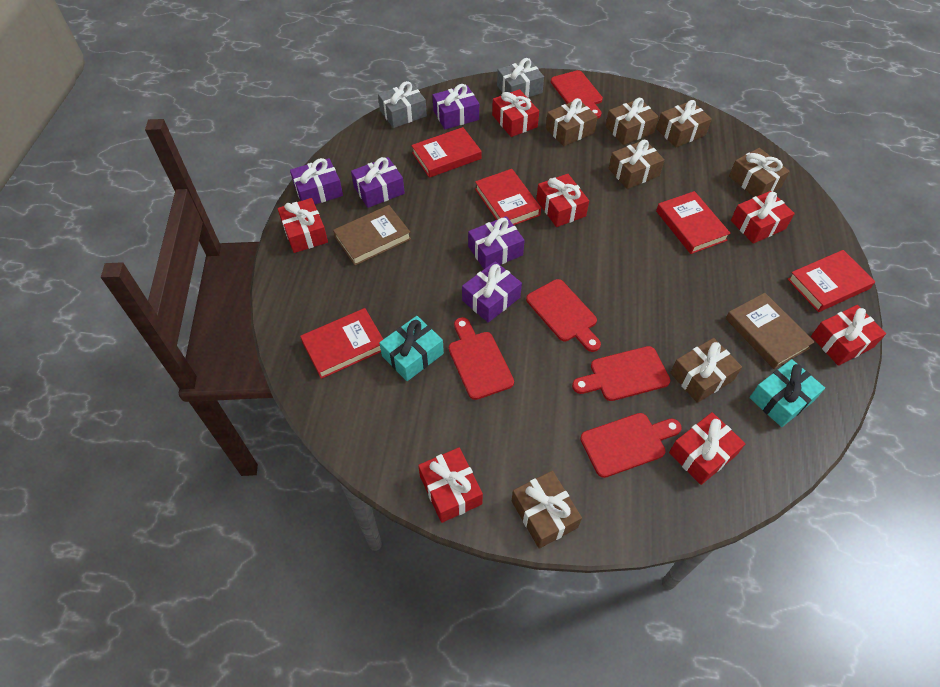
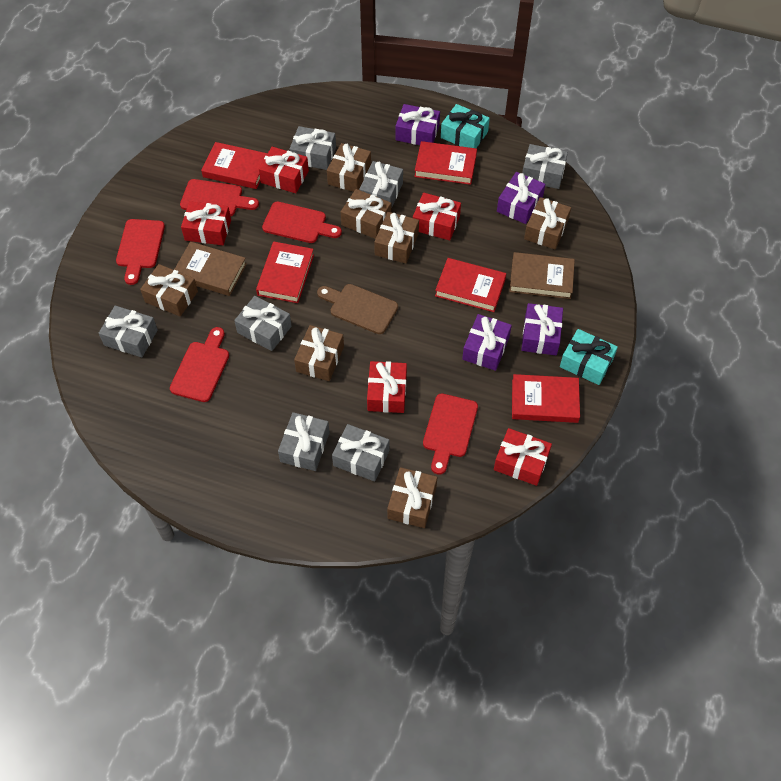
brown cutting board: 0 -> 1
grey gift: 2 -> 7
purple gift: 5 -> 4
red gift: 7 -> 5

